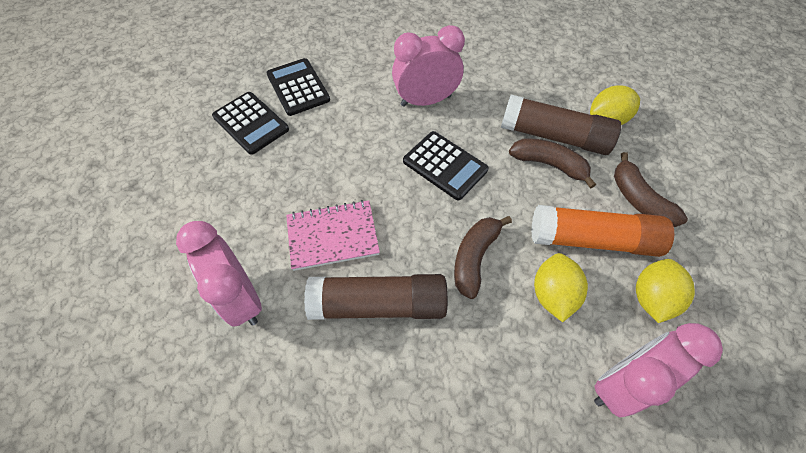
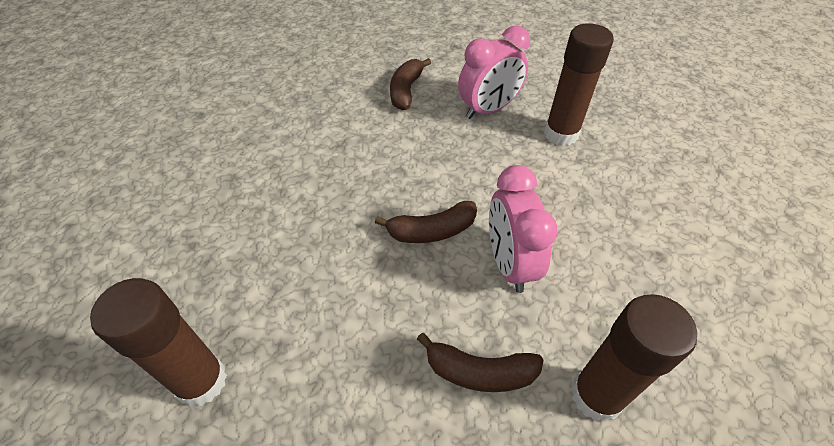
black calculator: 3 -> 0
brown glue stick: 2 -> 3
orange glue stick: 1 -> 0
pink clock: 3 -> 2
pink notebook: 1 -> 0
yellow lemon: 3 -> 0

